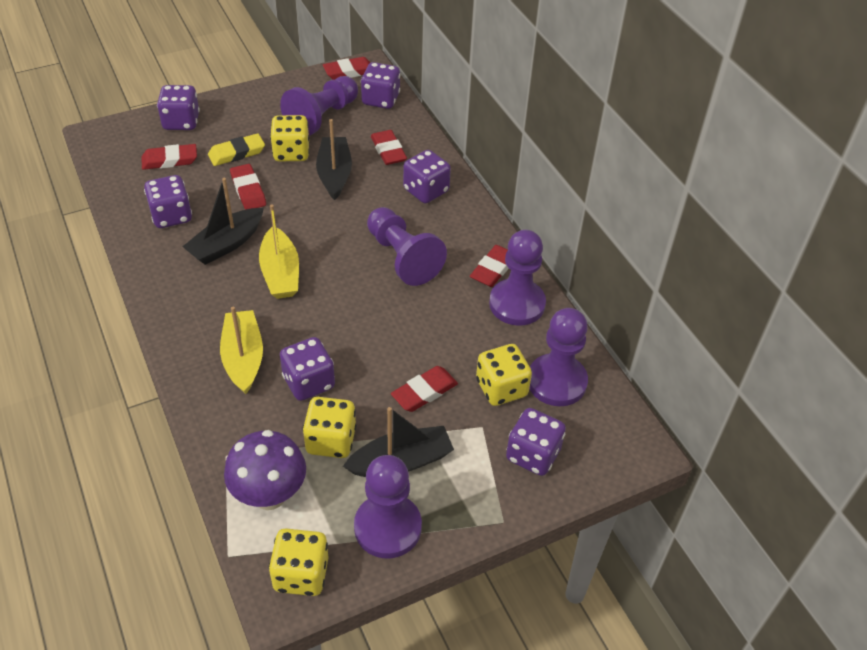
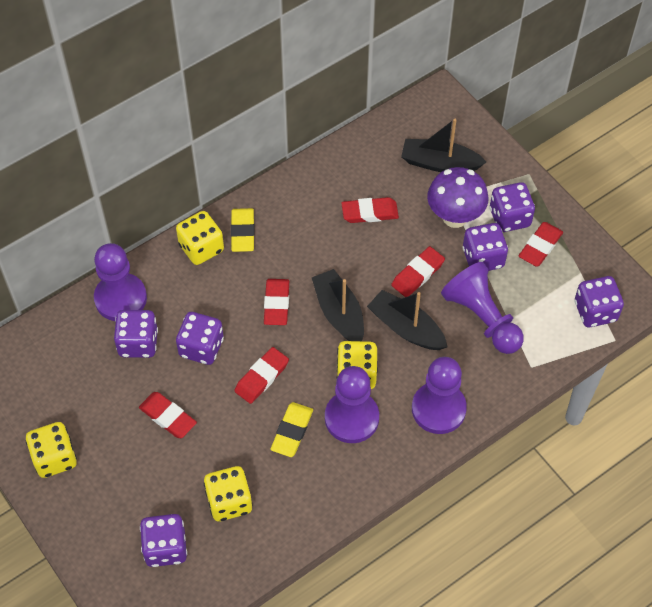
purple pawn: 5 -> 4
yellow boat: 2 -> 0
yellow eraser: 1 -> 2

